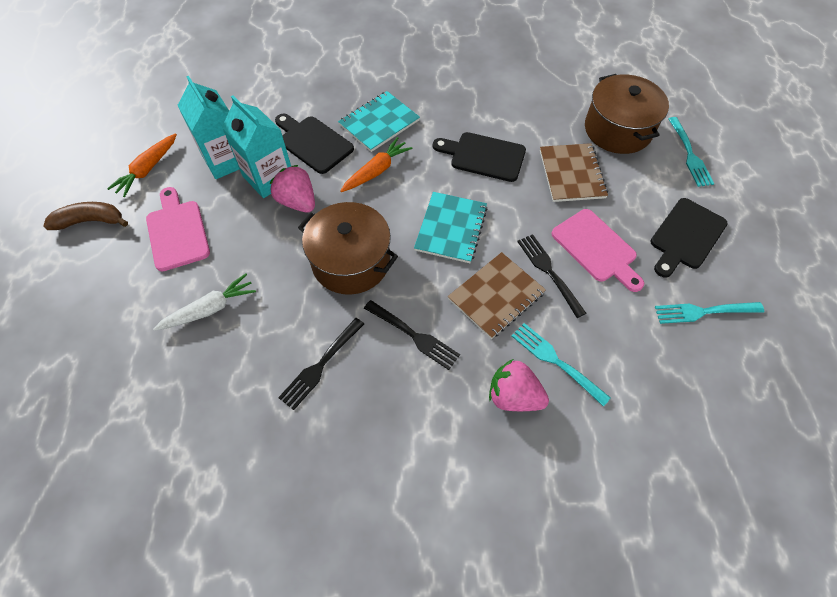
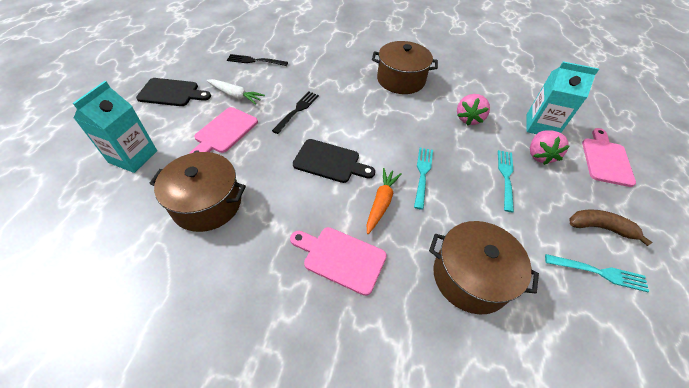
black cutting board: 3 -> 2
black fork: 3 -> 2
brown notebook: 2 -> 0
brown pot: 2 -> 3
orange carrot: 2 -> 1
pink cutting board: 2 -> 3
turquoise notebook: 2 -> 0

